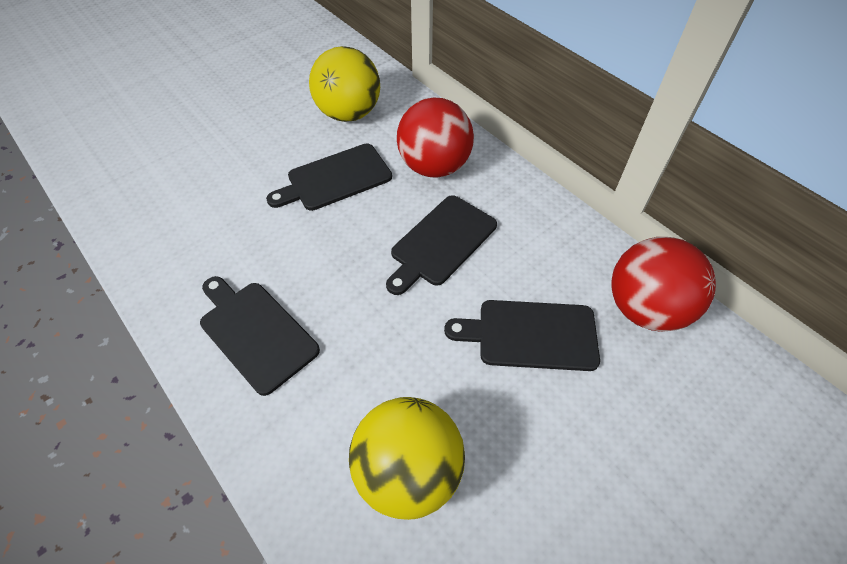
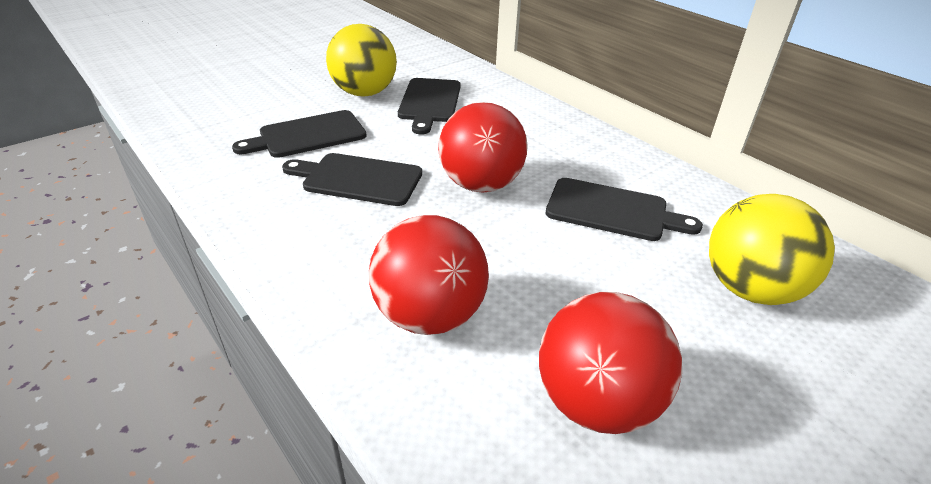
red ball: 2 -> 3

